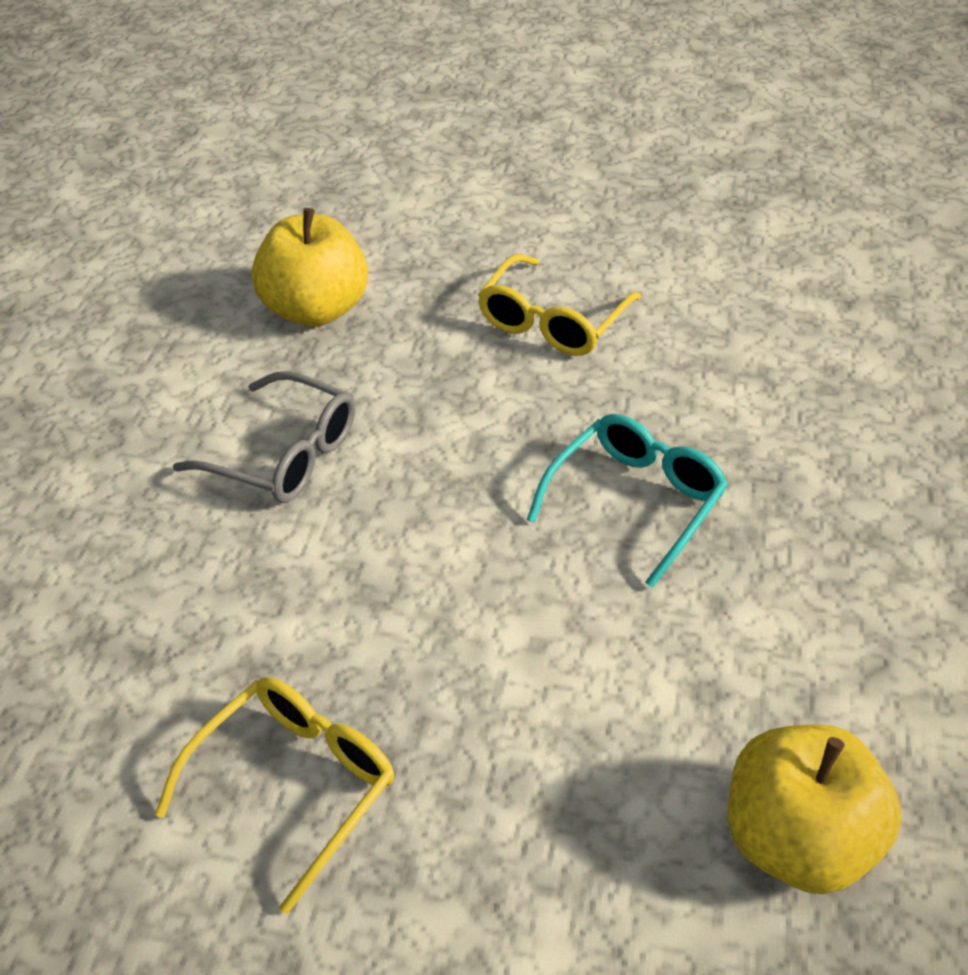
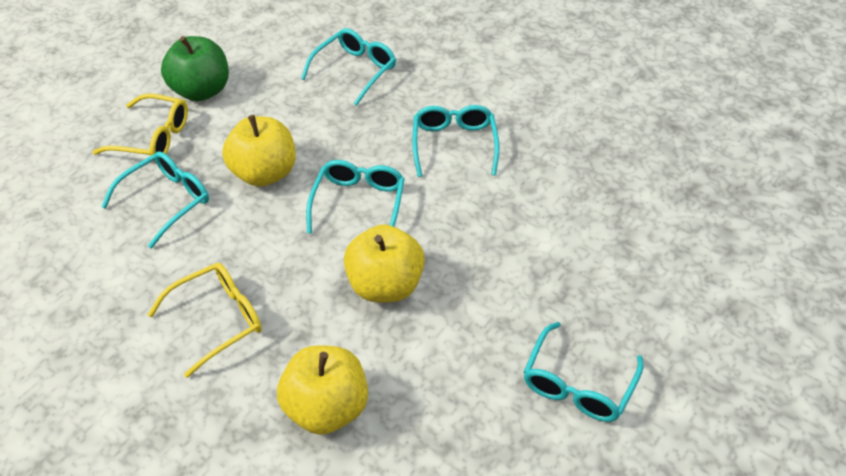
green apple: 0 -> 1
grey glasses: 1 -> 0
turquoise glasses: 1 -> 5
yellow apple: 2 -> 3

